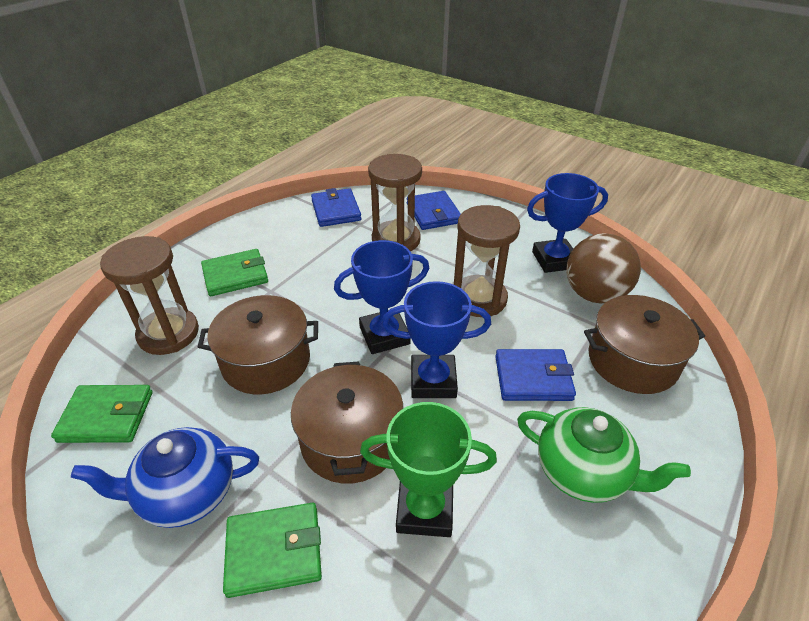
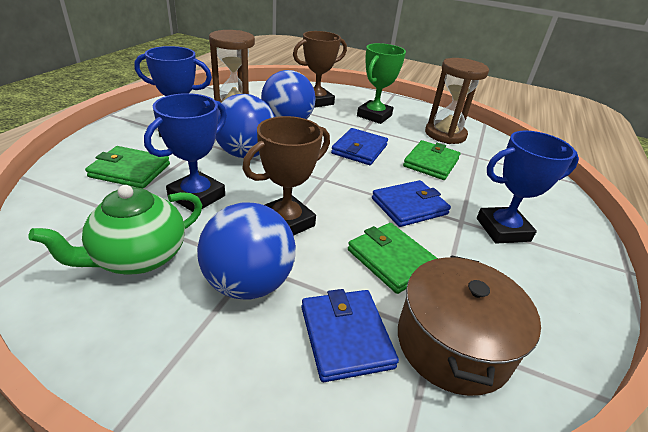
blue ball: 0 -> 3
blue teapot: 1 -> 0
brown ball: 1 -> 0
brown hourglass: 3 -> 2
brown pot: 3 -> 1
brown trophy: 0 -> 2

